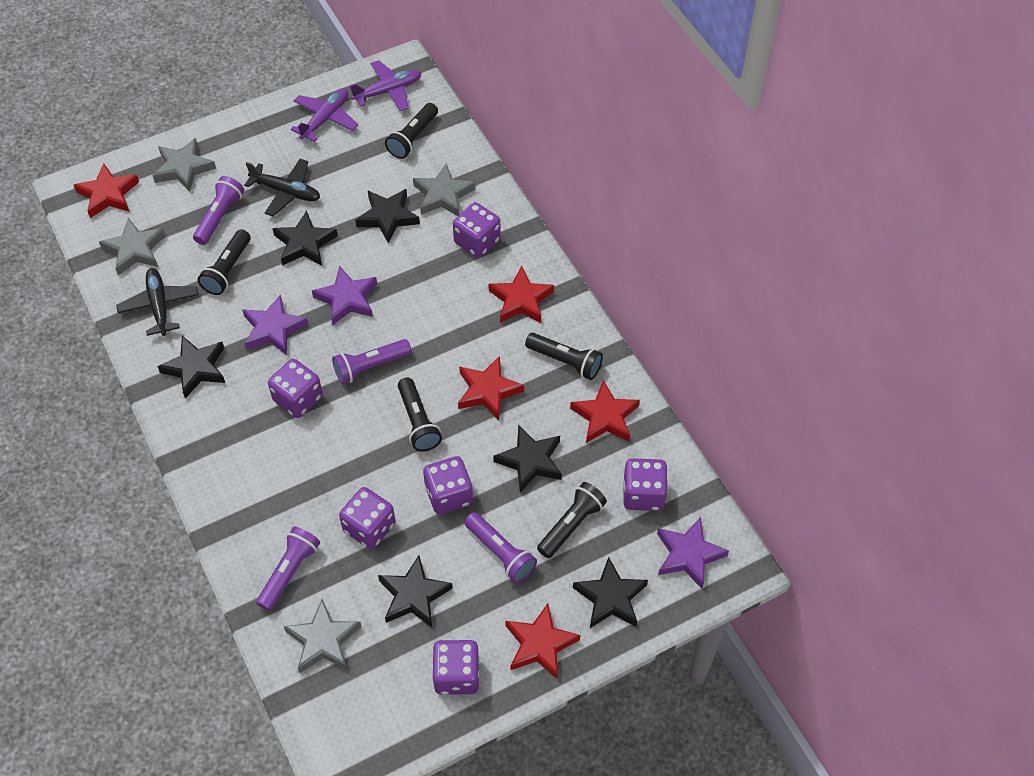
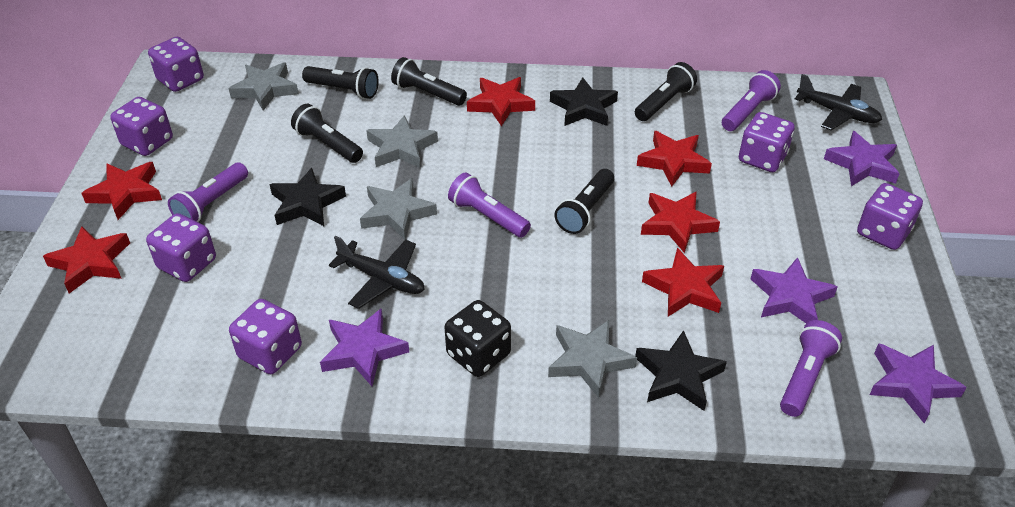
black dice: 0 -> 1
black star: 6 -> 3
purple plane: 2 -> 0
purple star: 3 -> 4
red star: 5 -> 6

